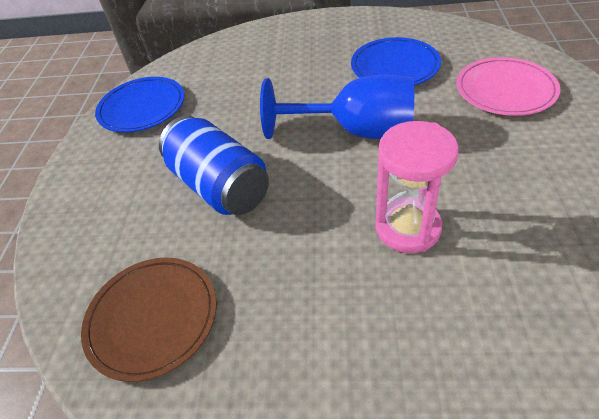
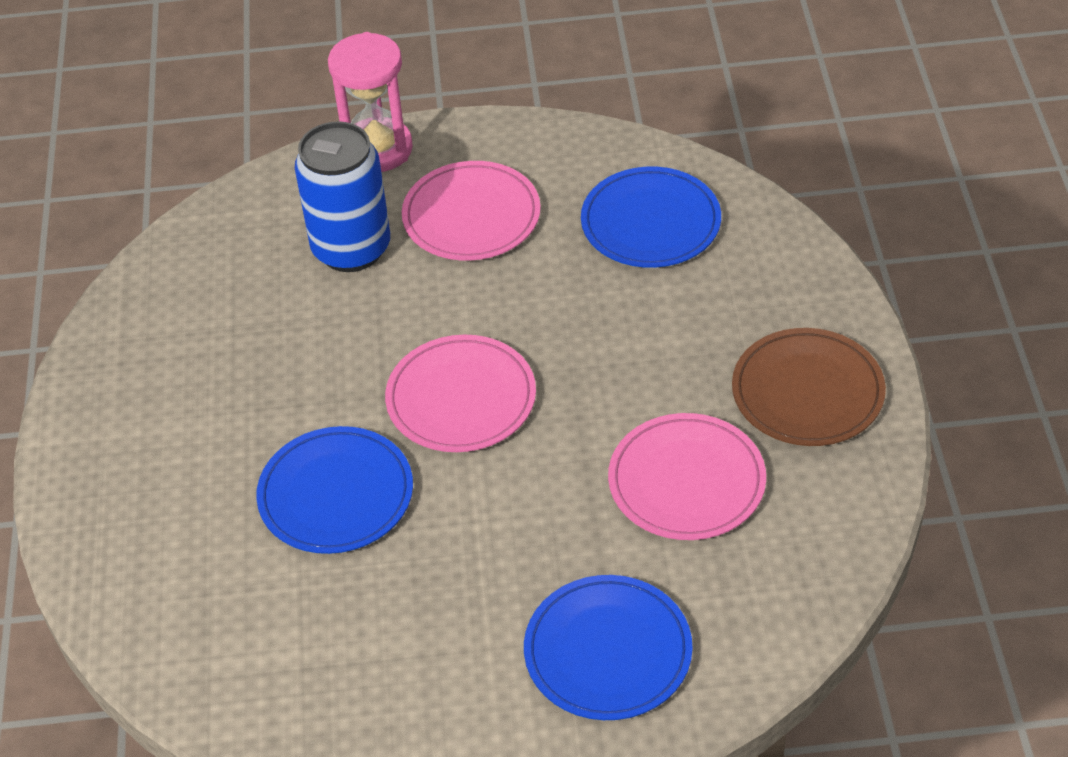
blue goblet: 1 -> 0
blue plate: 2 -> 3
pink plate: 1 -> 3

